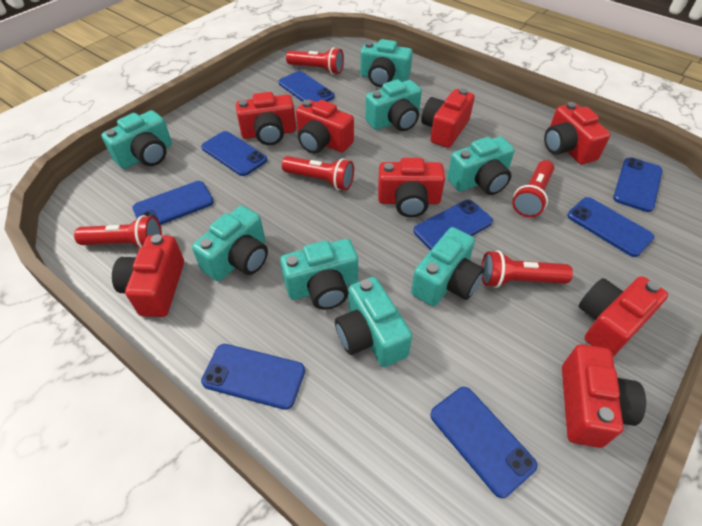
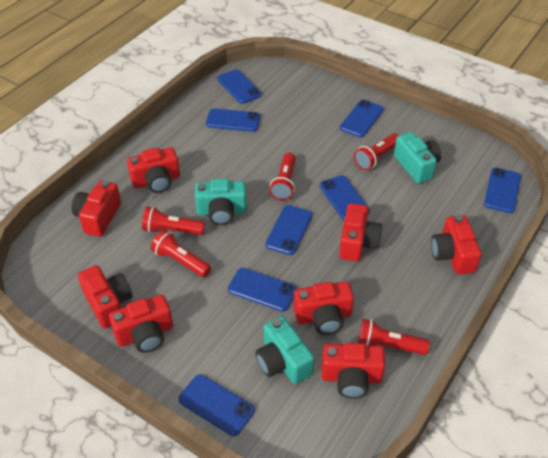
turquoise camera: 8 -> 3

